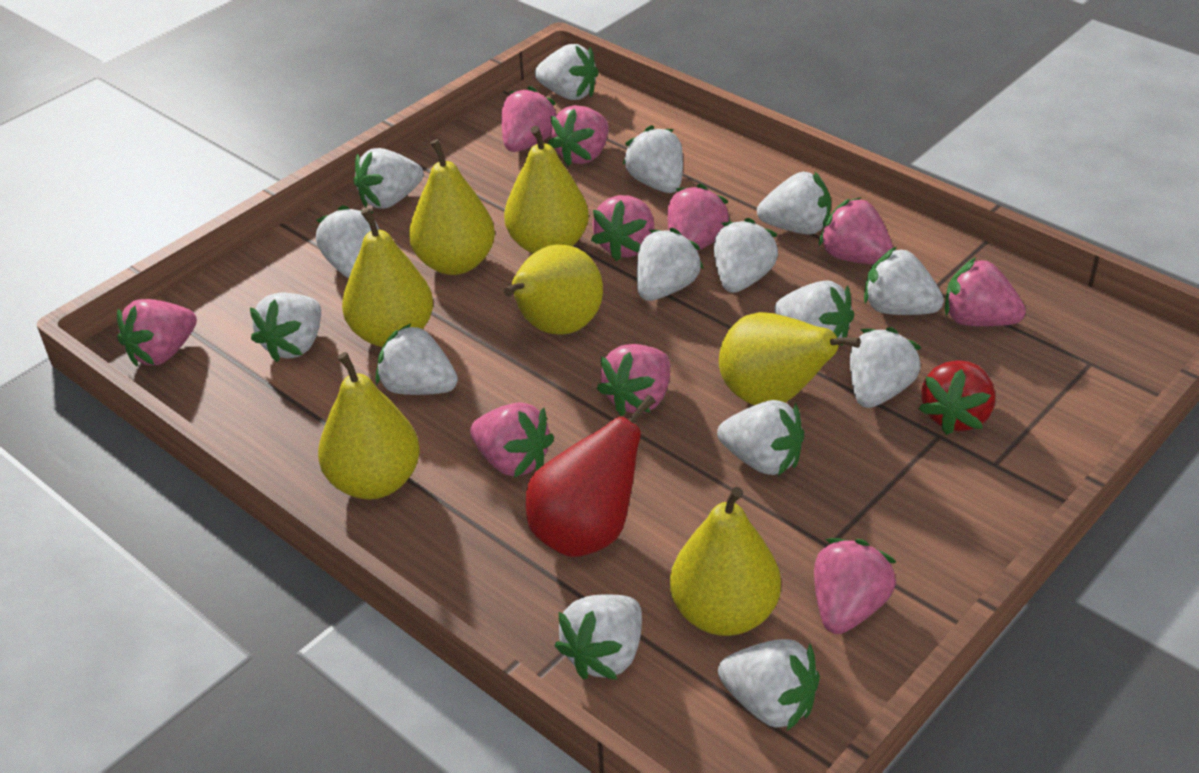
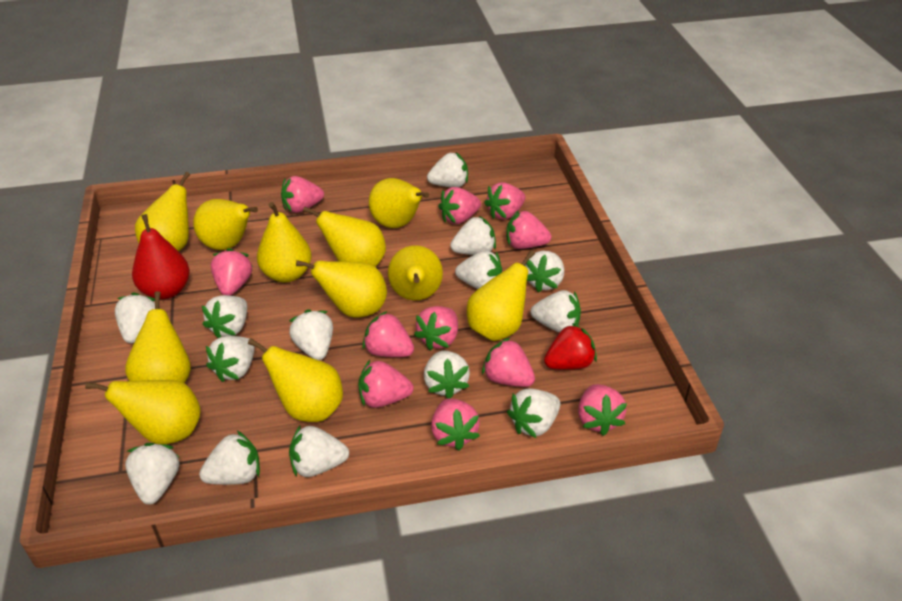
pink strawberry: 10 -> 11
white strawberry: 15 -> 14
yellow pear: 7 -> 11

